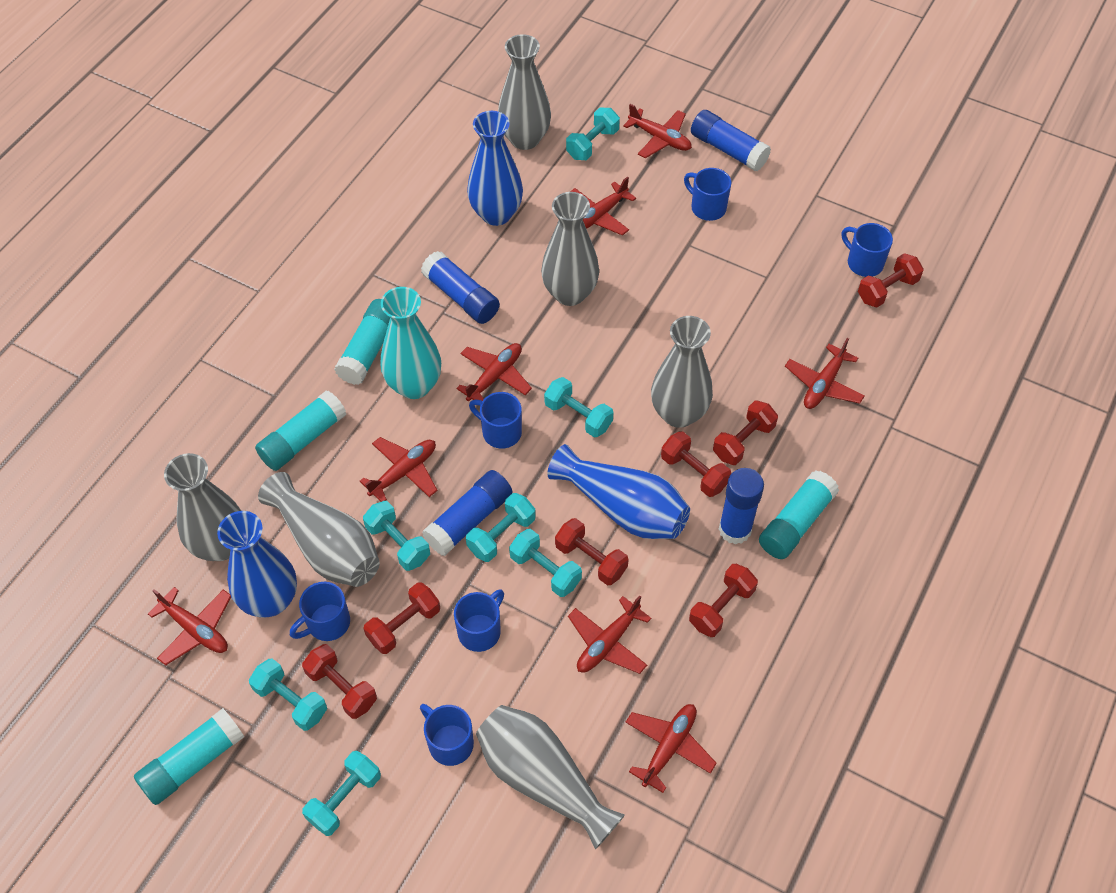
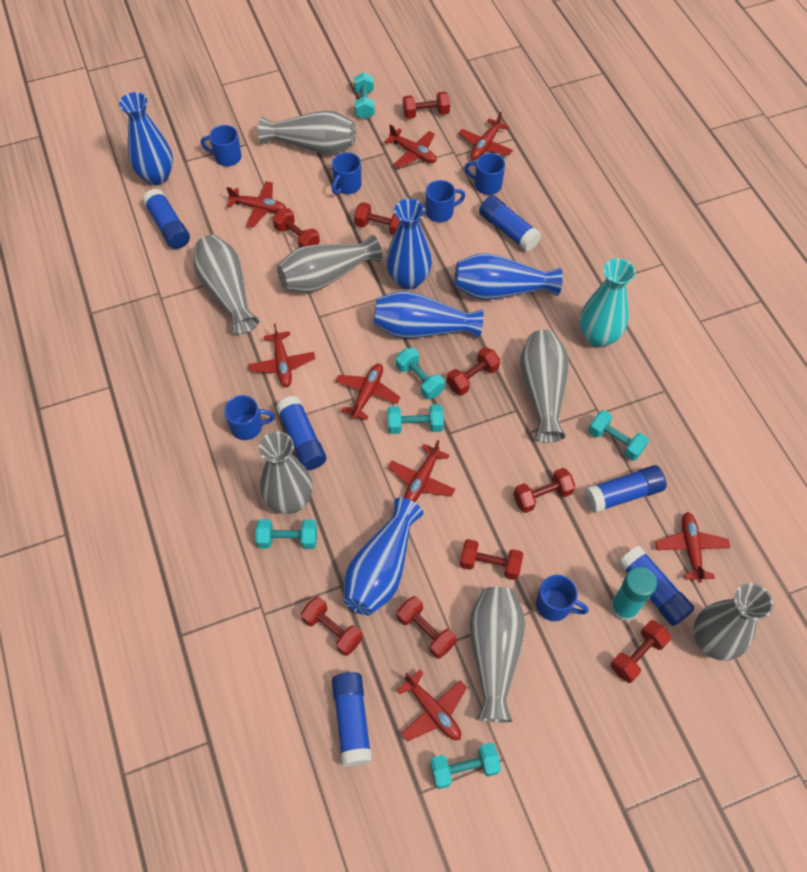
blue glue stick: 4 -> 6
blue vase: 3 -> 5
grey vase: 6 -> 7
red dumbbell: 7 -> 9
turquoise dumbbell: 7 -> 6
turquoise glue stick: 4 -> 1

